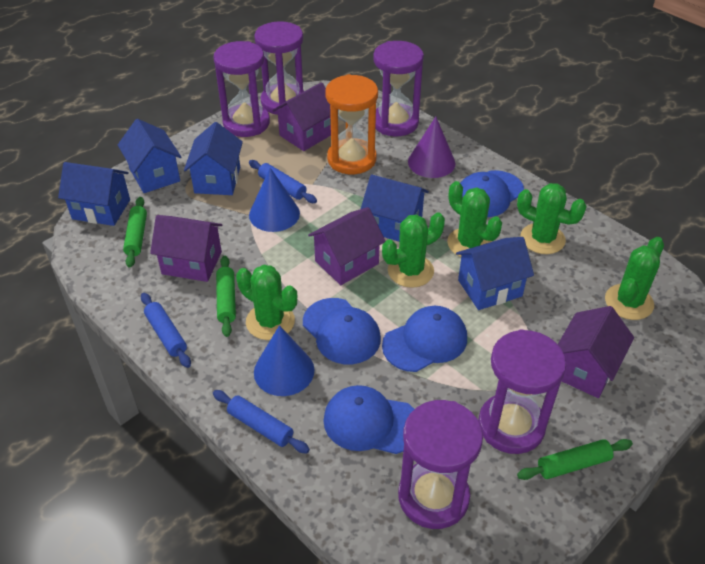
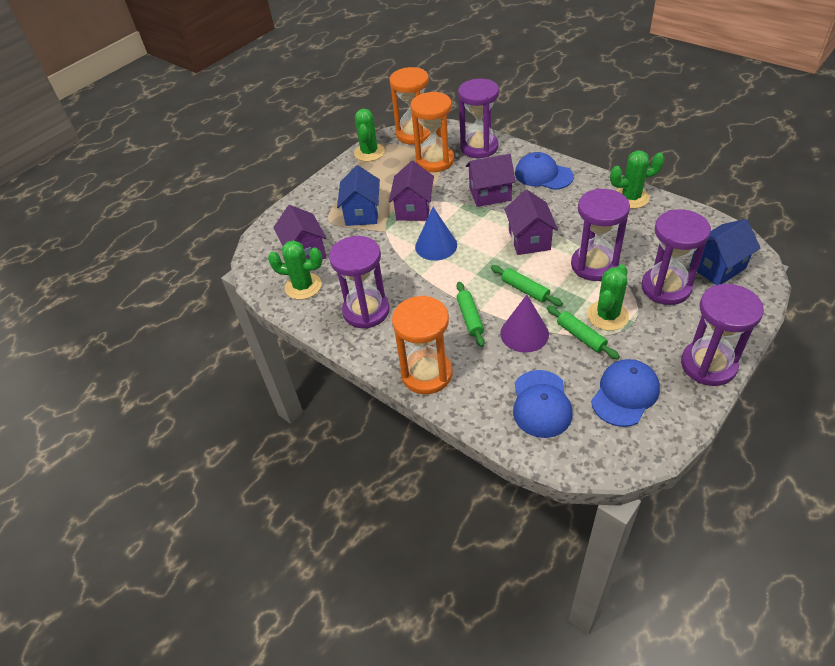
blue cap: 4 -> 3
blue cone: 2 -> 1
blue house: 5 -> 2
blue rolling pin: 3 -> 0
green cactus: 5 -> 4
orange hourglass: 1 -> 3

